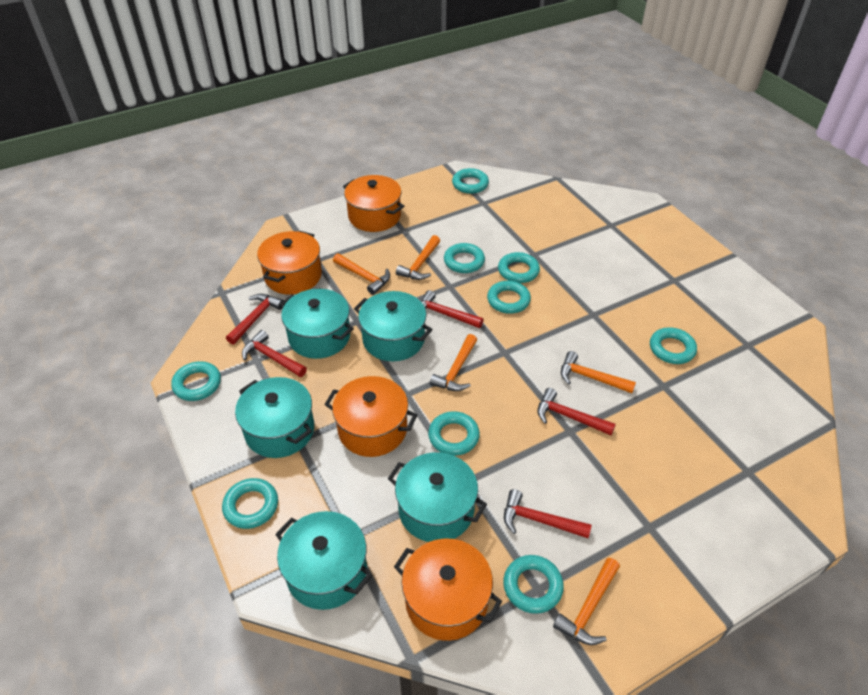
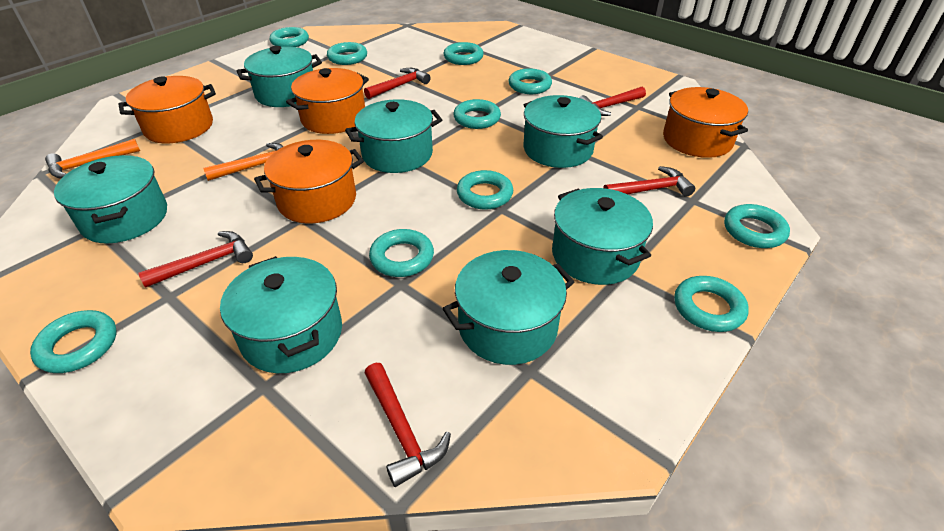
orange hammer: 5 -> 2
turquoise pot: 5 -> 7
turquoise ring: 9 -> 10

